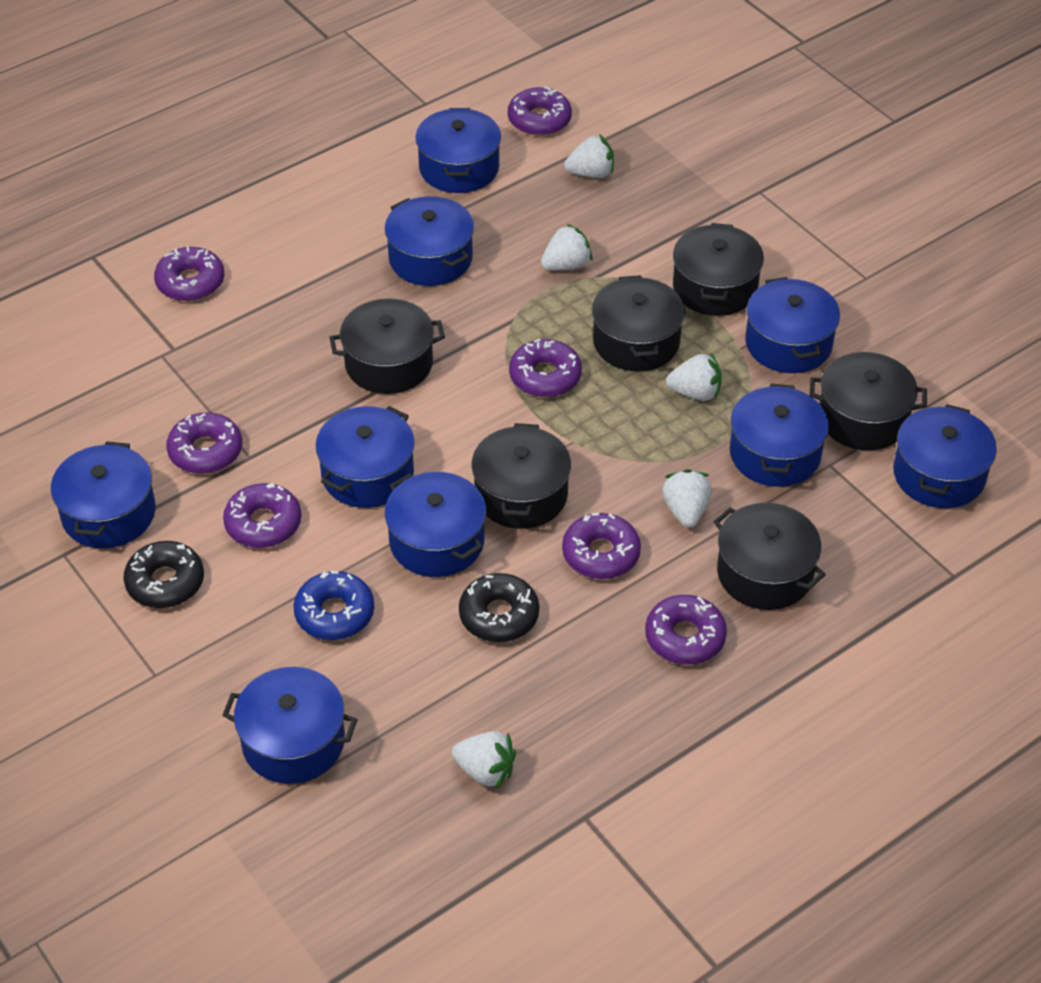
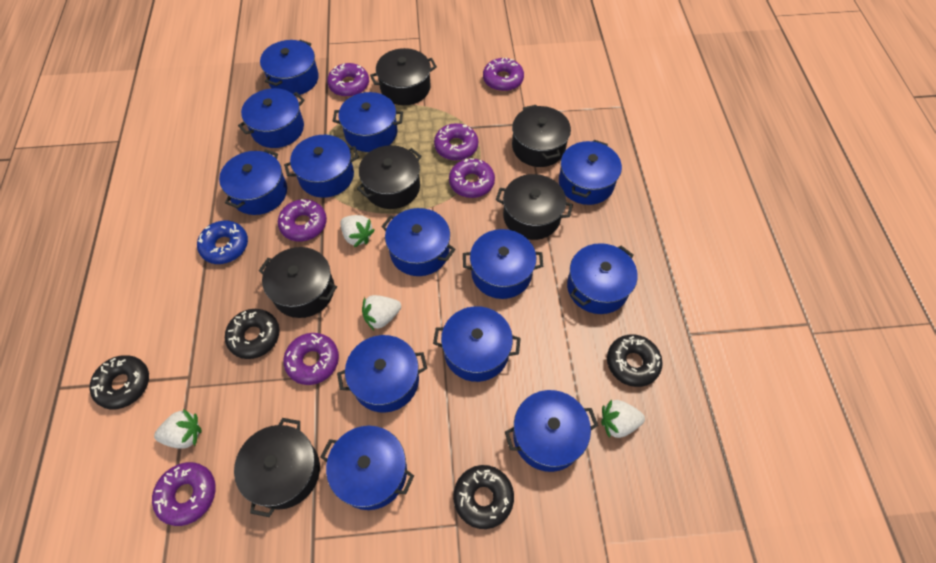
black donut: 2 -> 4
blue pot: 9 -> 13
white strawberry: 5 -> 4

